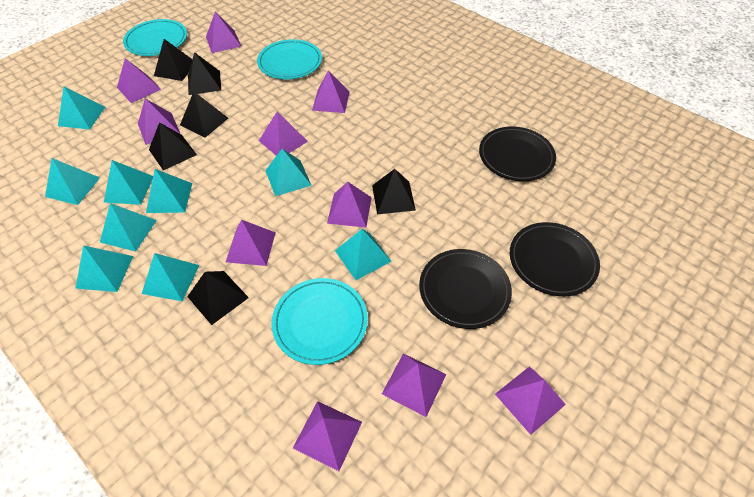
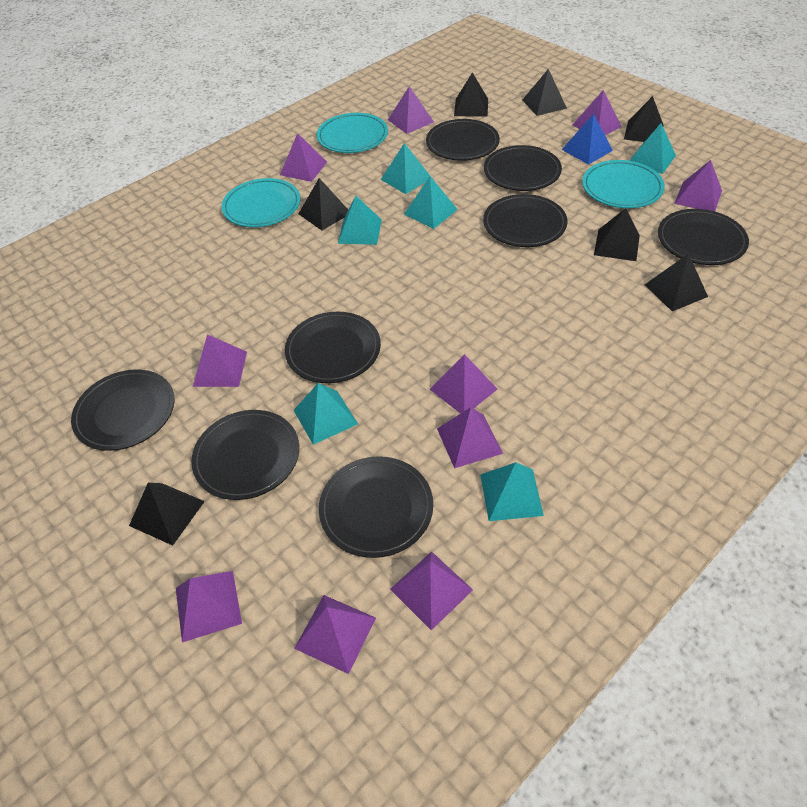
black plate: 3 -> 8
black pyramid: 6 -> 7
blue pyramid: 0 -> 1
turquoise pyramid: 9 -> 6

